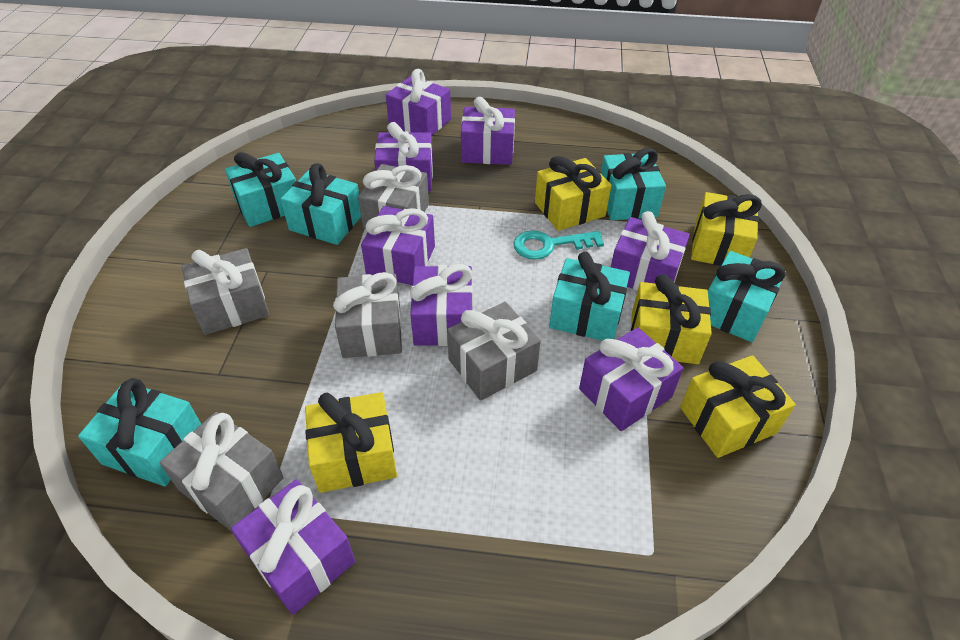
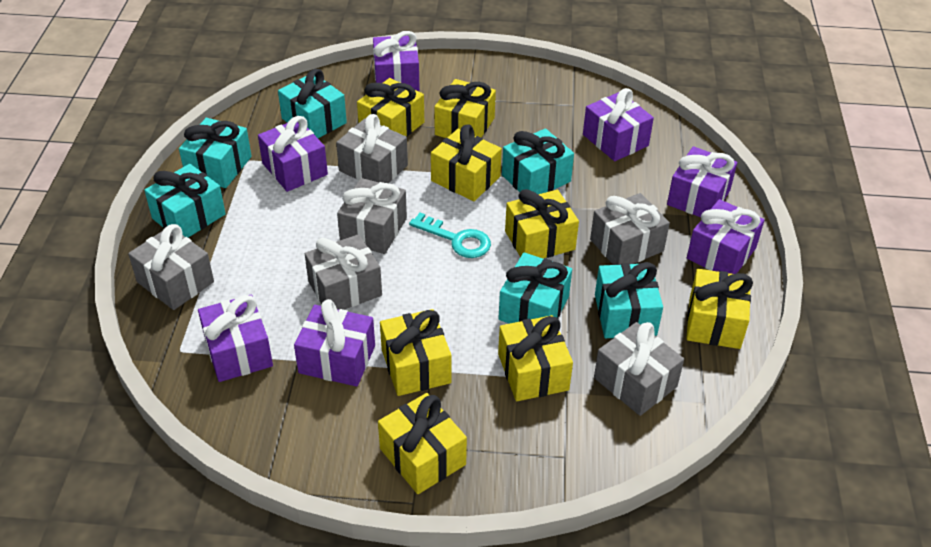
grey gift: 5 -> 6
purple gift: 8 -> 7
yellow gift: 5 -> 8

